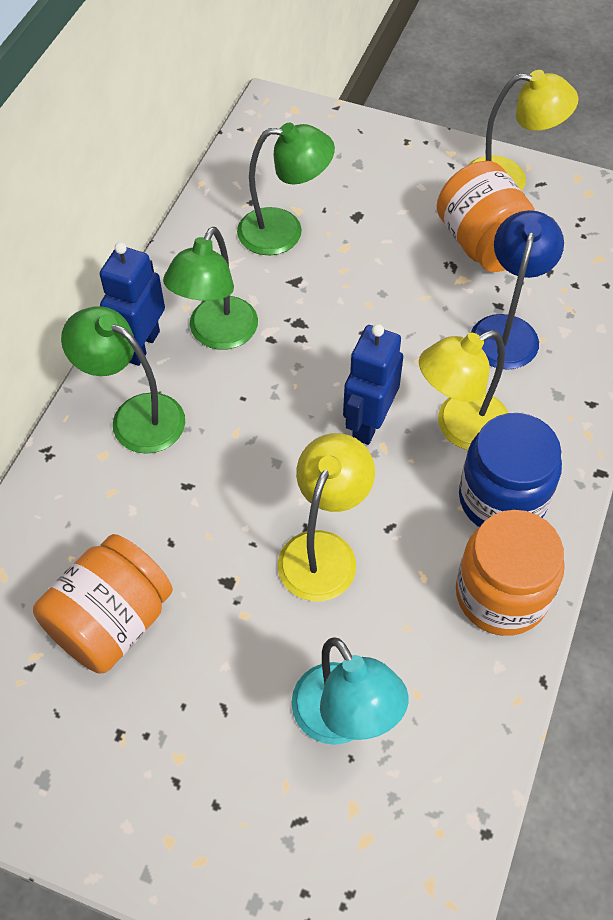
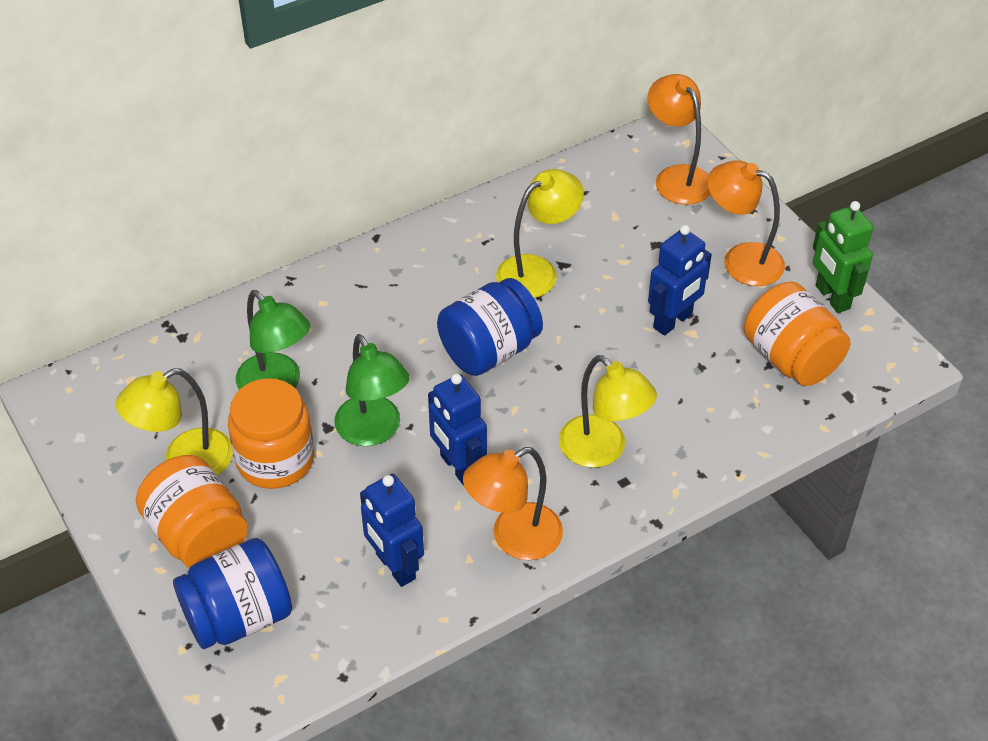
blue jar: 1 -> 2
blue lamp: 1 -> 0
blue robot: 2 -> 3
green lamp: 3 -> 2
green robot: 0 -> 1
orange lamp: 0 -> 3
turquoise lamp: 1 -> 0

